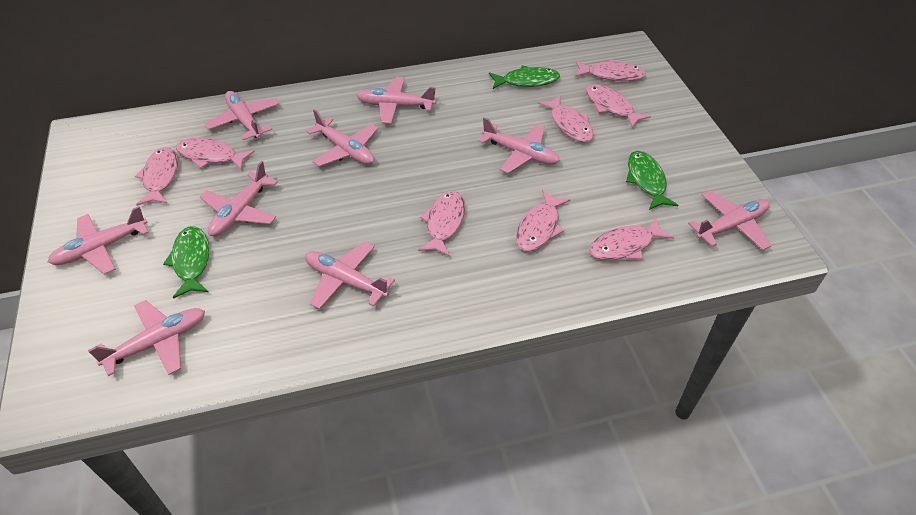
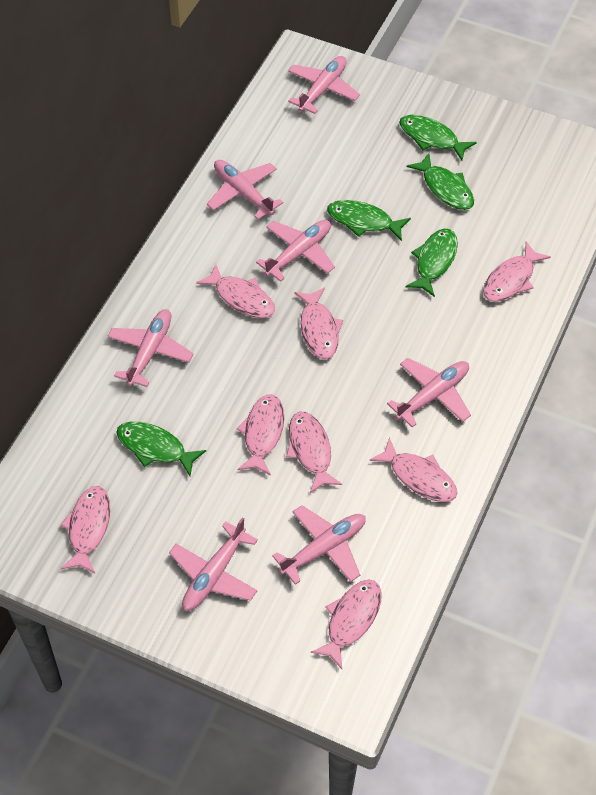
green fish: 3 -> 5
pink plane: 9 -> 7

